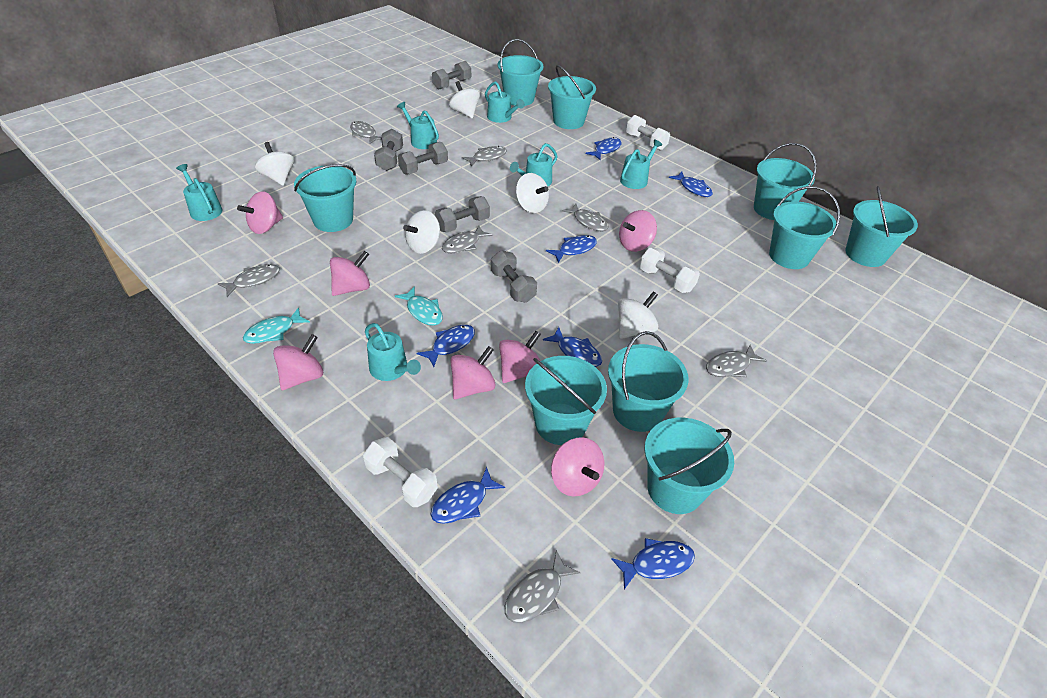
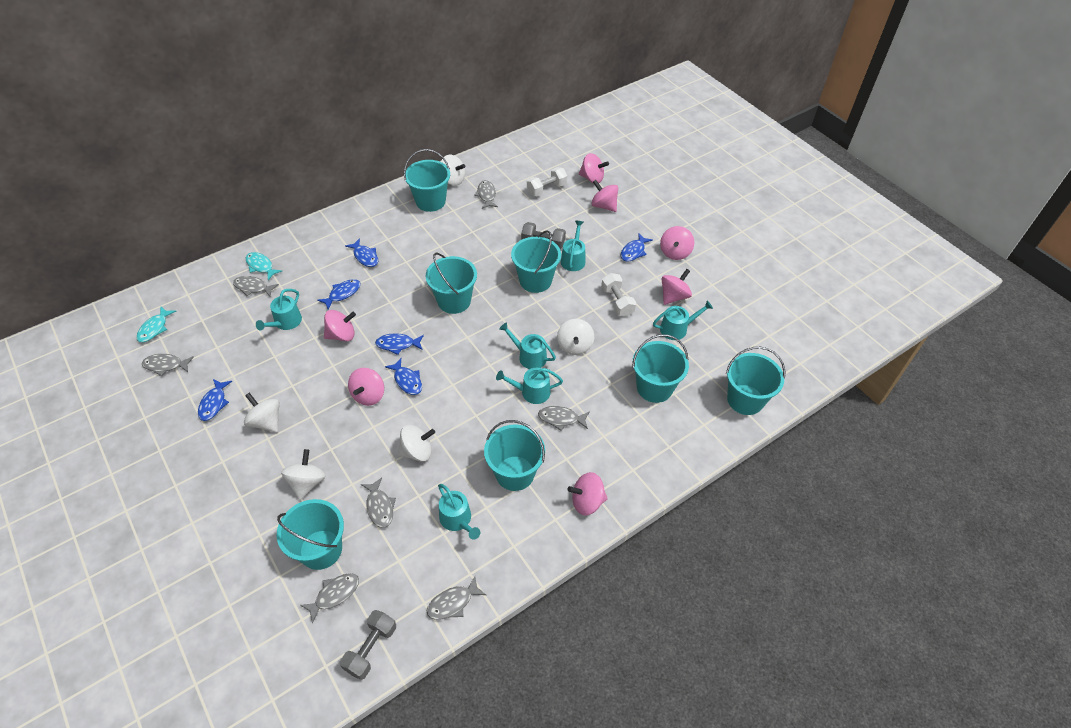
blue fish: 7 -> 6
grey dumbbell: 5 -> 2
turquoise bucket: 9 -> 7
white dumbbell: 3 -> 2

